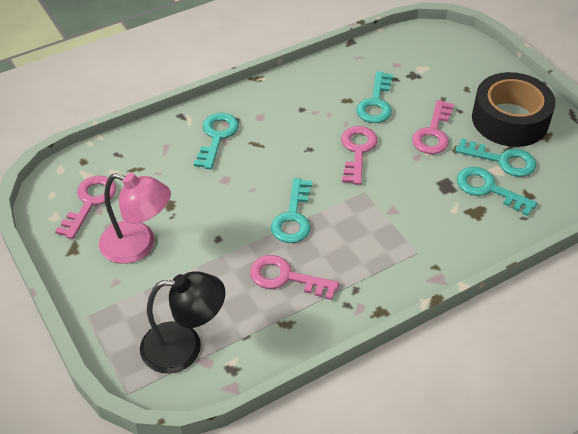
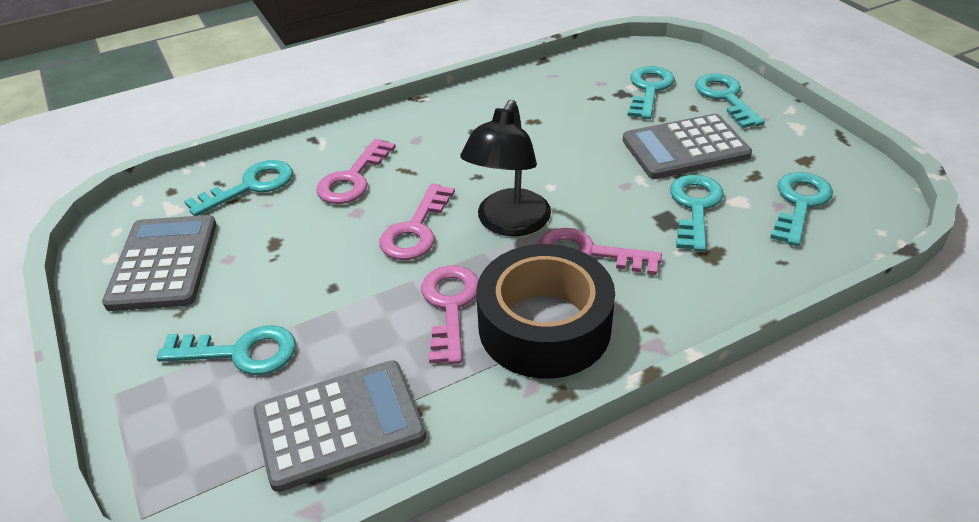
grey calculator: 0 -> 3
pink lamp: 1 -> 0
turquoise key: 5 -> 6

